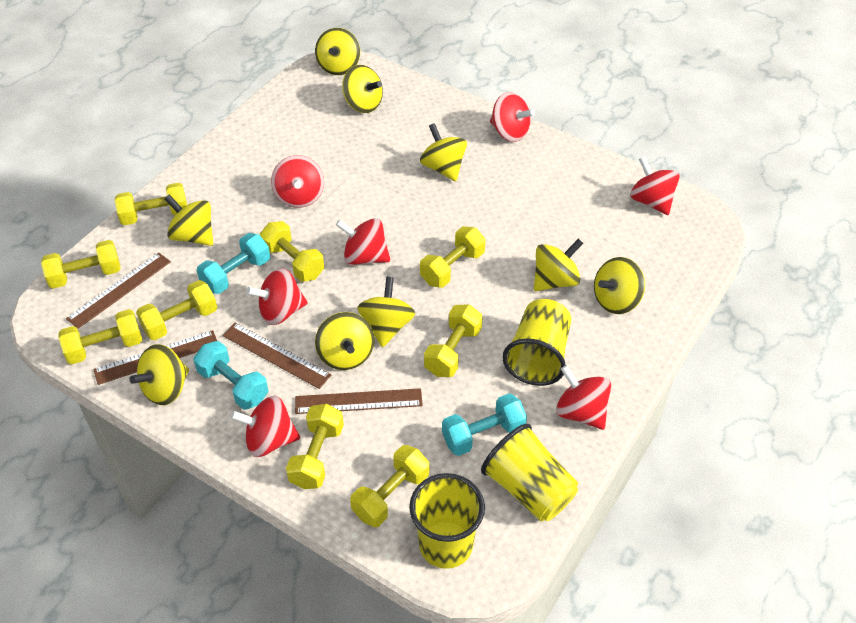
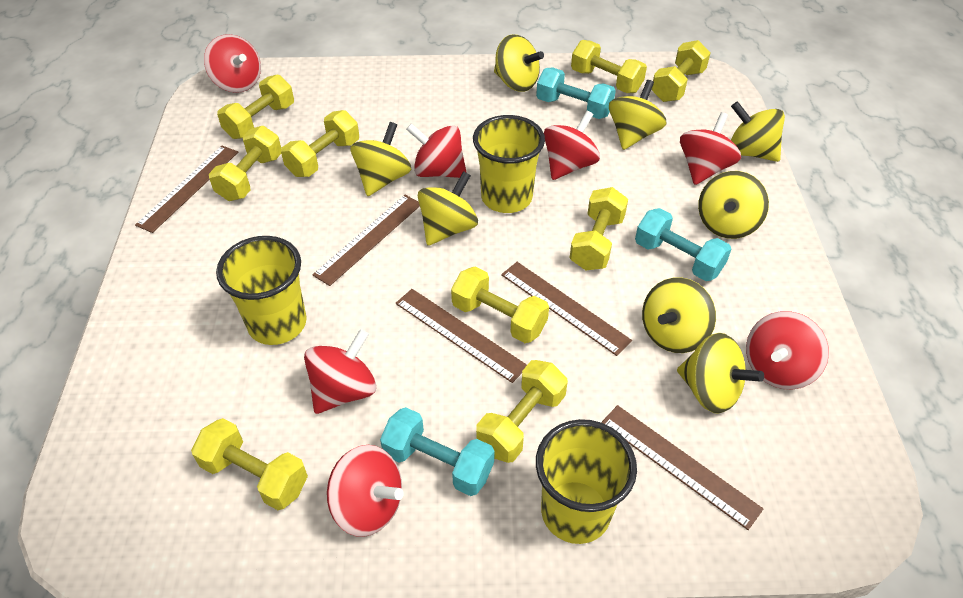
brown ruler: 4 -> 5
yellow spinning top: 9 -> 8

